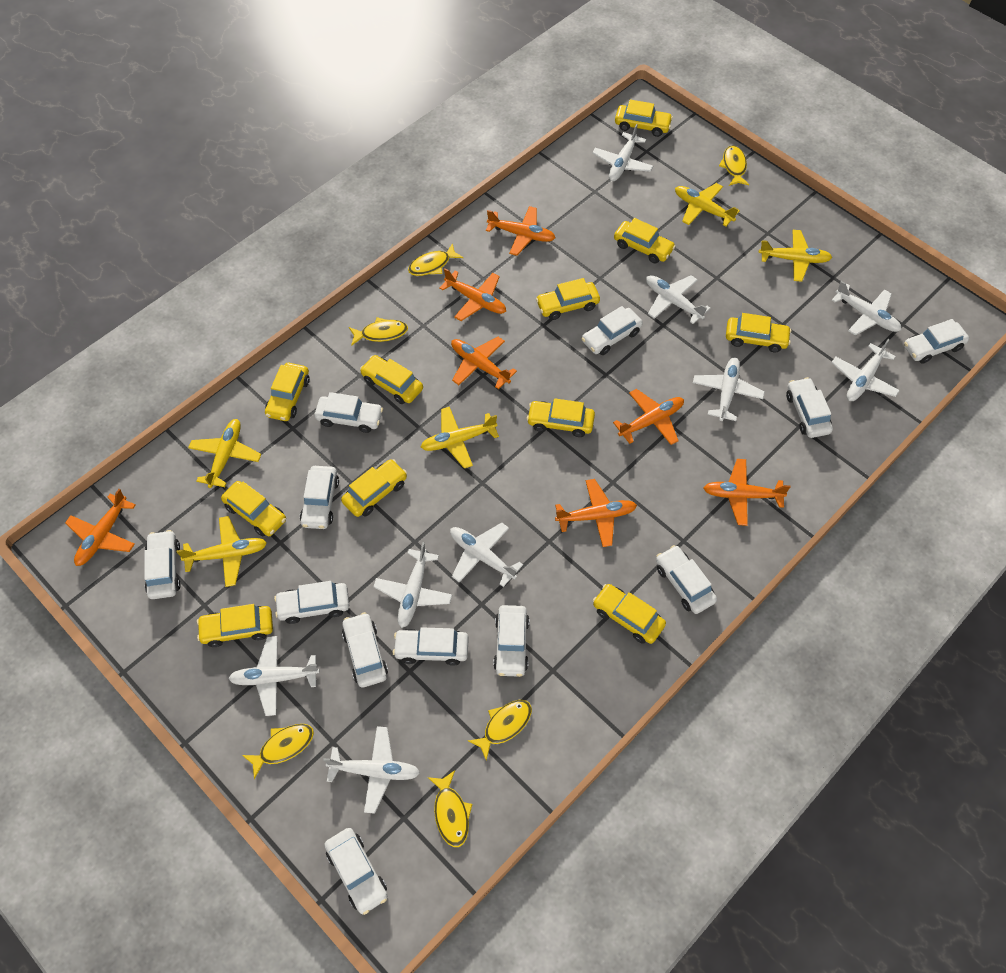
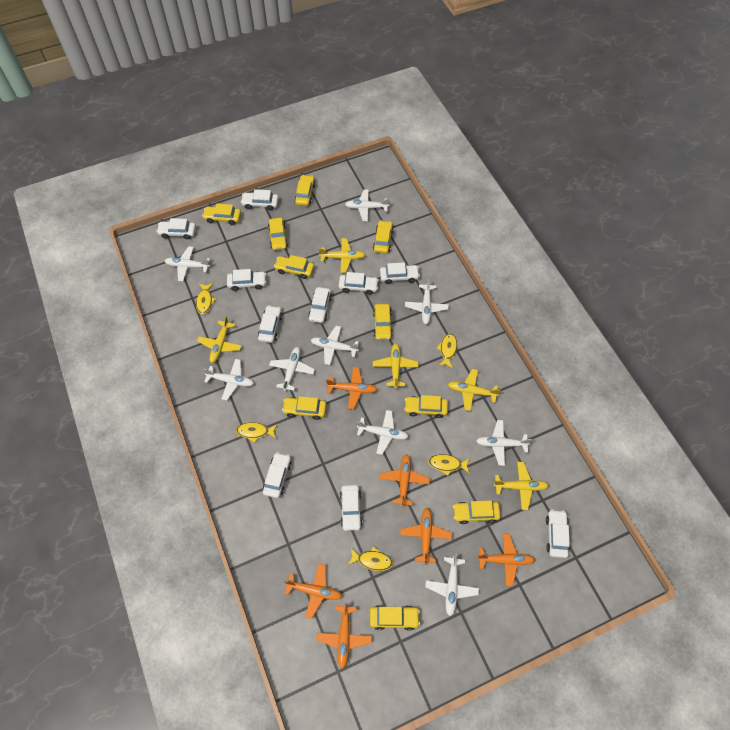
orange plane: 7 -> 6
white car: 12 -> 10
yellow car: 11 -> 10
yellow fish: 6 -> 5

